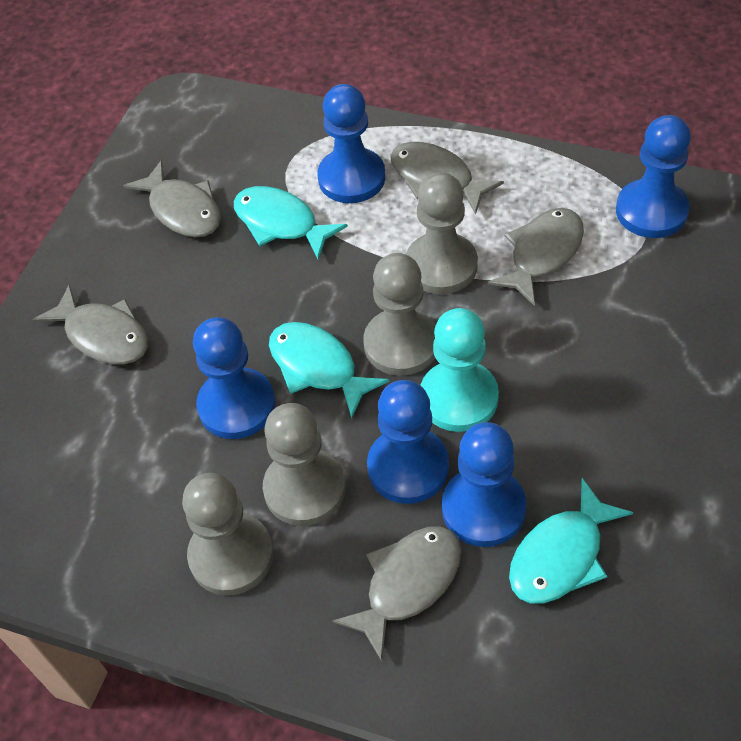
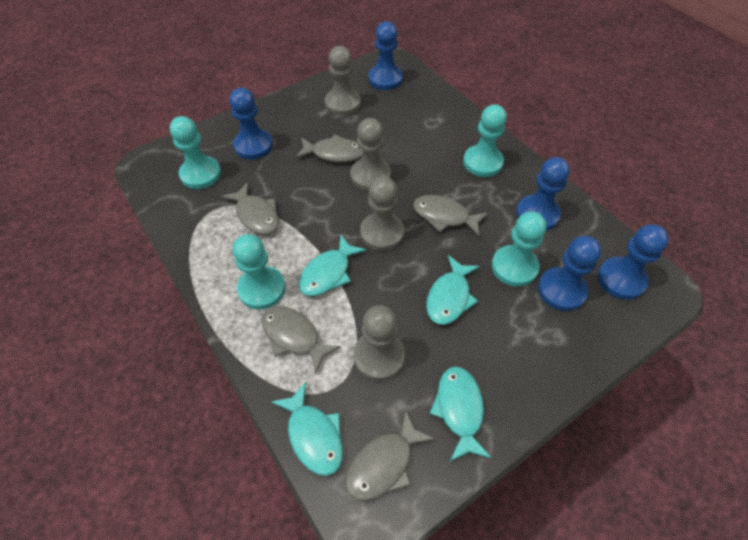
turquoise fish: 3 -> 4
turquoise pawn: 1 -> 4

